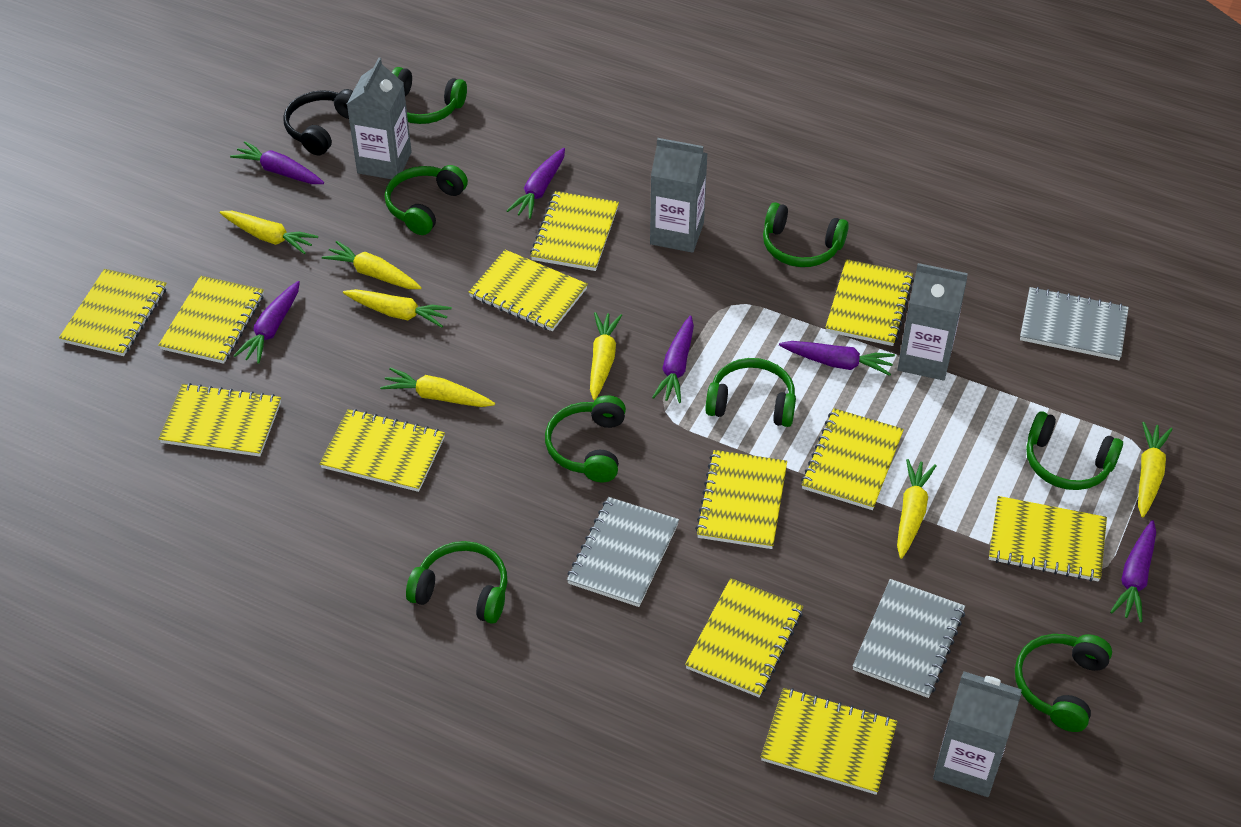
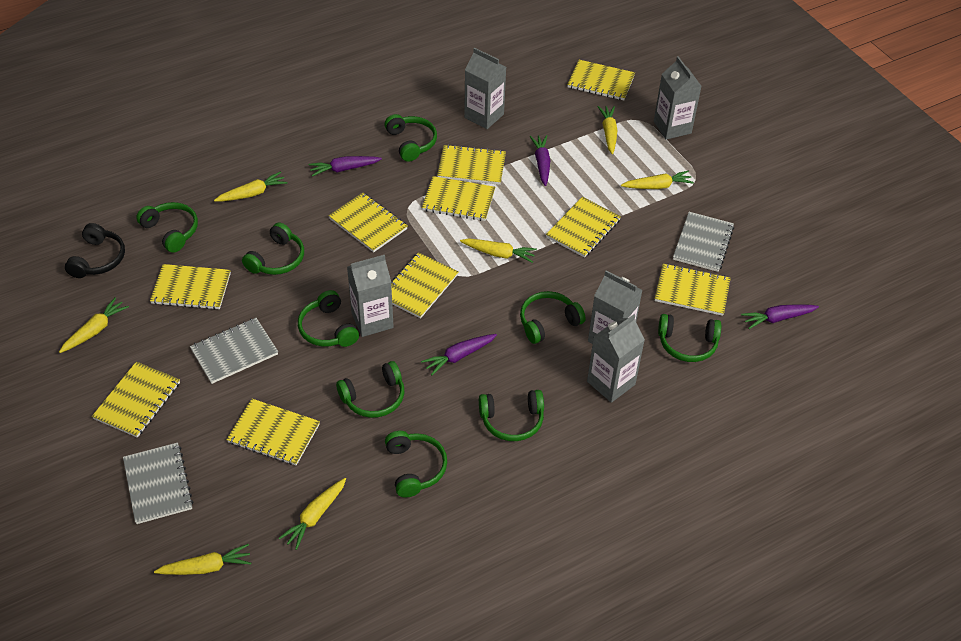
green headphones: 8 -> 9
grey carton: 4 -> 5
purple carrot: 6 -> 4
yellow notebook: 12 -> 10

